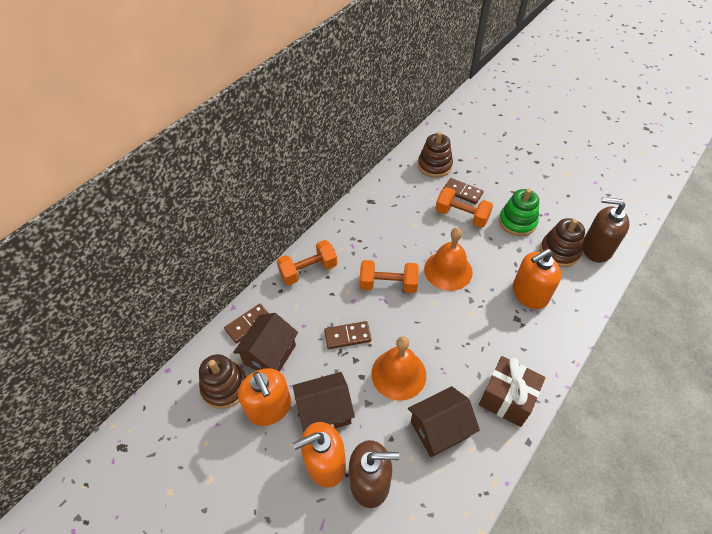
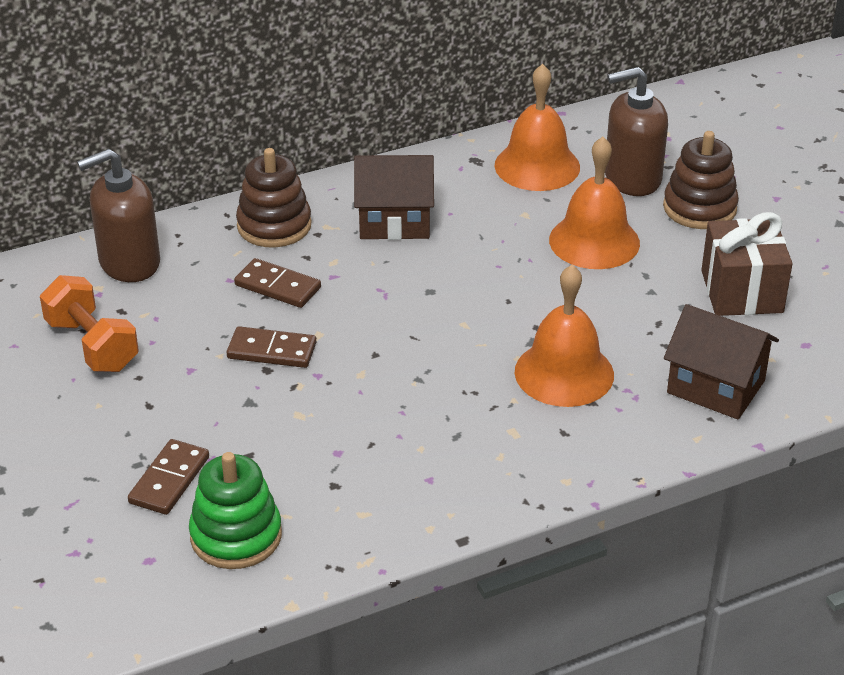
brown house: 3 -> 2
brown stacking toy: 3 -> 2
orange bell: 2 -> 3
orange dumbbell: 3 -> 1
orange soap dispenser: 3 -> 0

